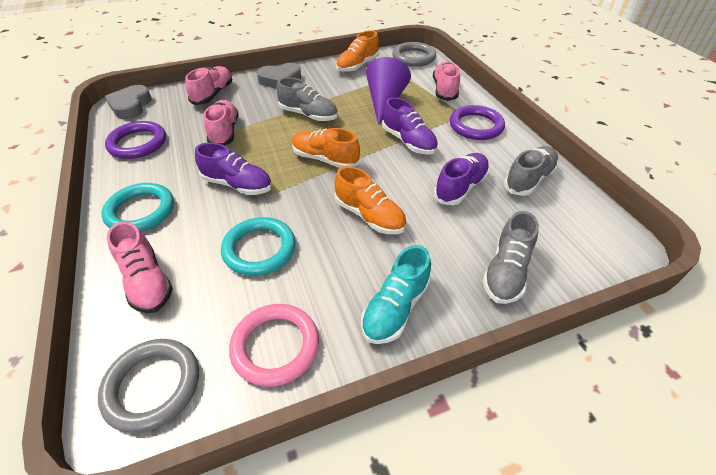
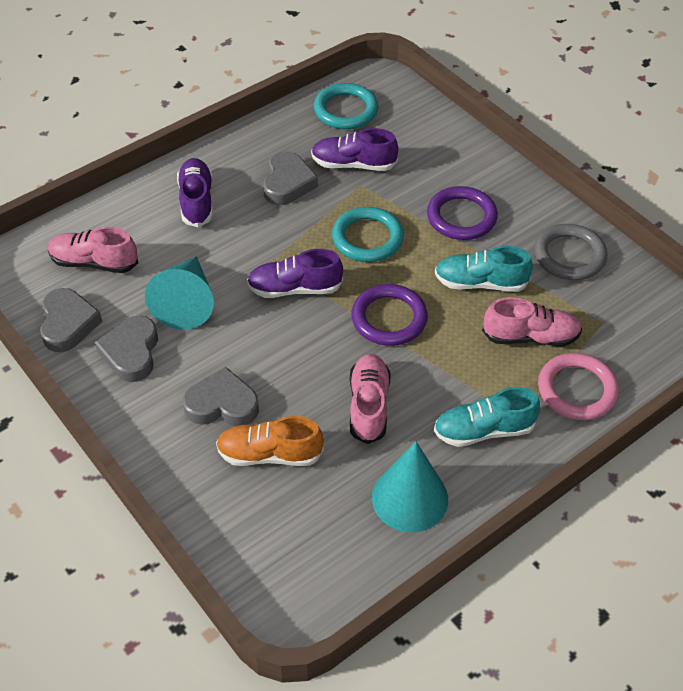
grey heart: 2 -> 4
grey ring: 2 -> 1
grey shoe: 3 -> 0
orange shoe: 3 -> 1
pink shoe: 4 -> 3
purple cone: 1 -> 0
turquoise cone: 0 -> 2
turquoise shoe: 1 -> 2

